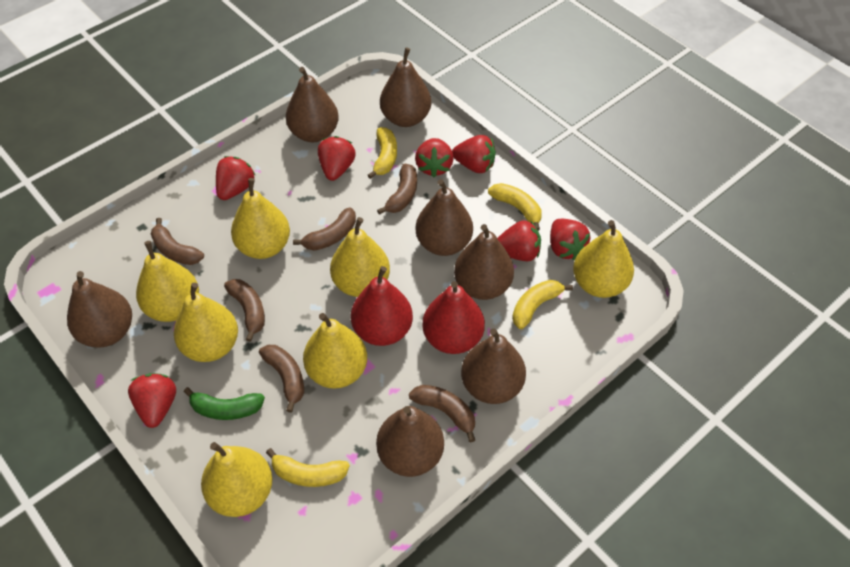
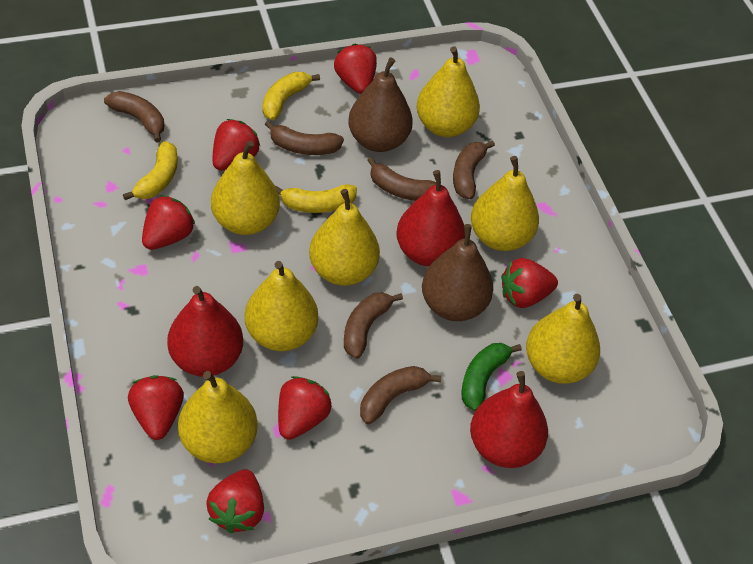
brown pear: 7 -> 2
red pear: 2 -> 3
yellow banana: 4 -> 3

